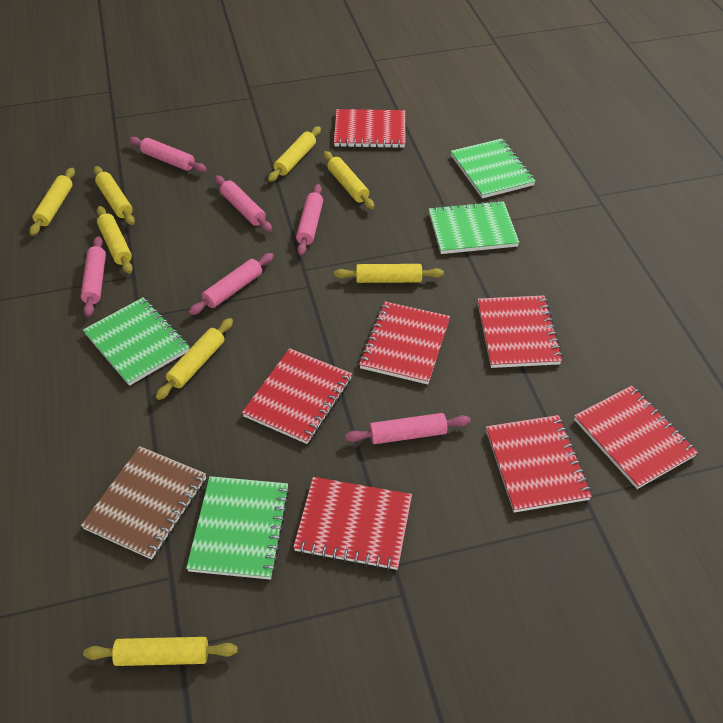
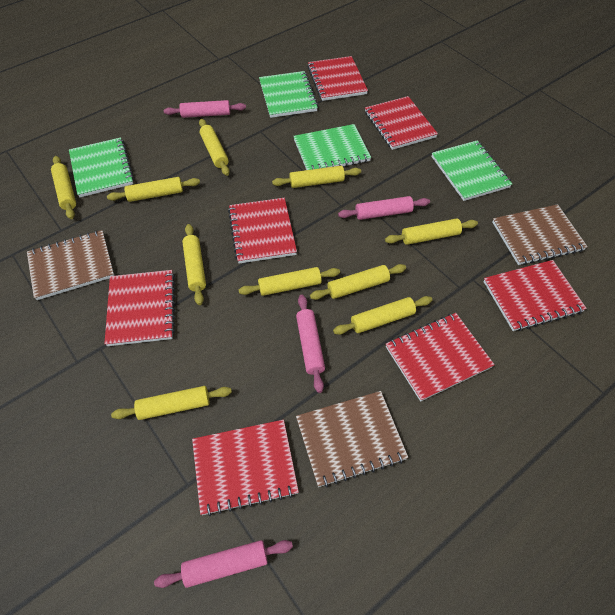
brown notebook: 1 -> 3
pink rolling pin: 6 -> 4
yellow rolling pin: 8 -> 10

